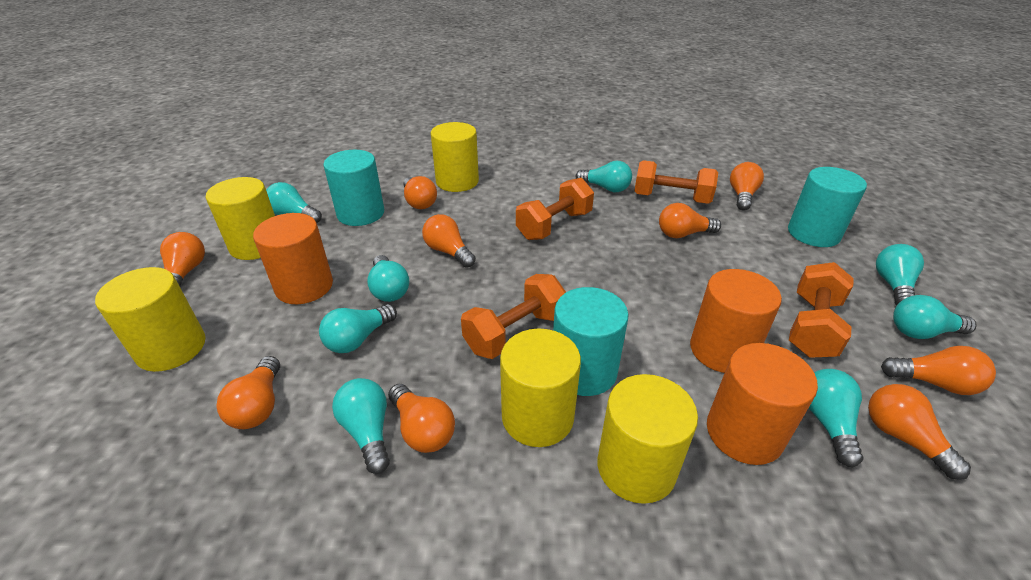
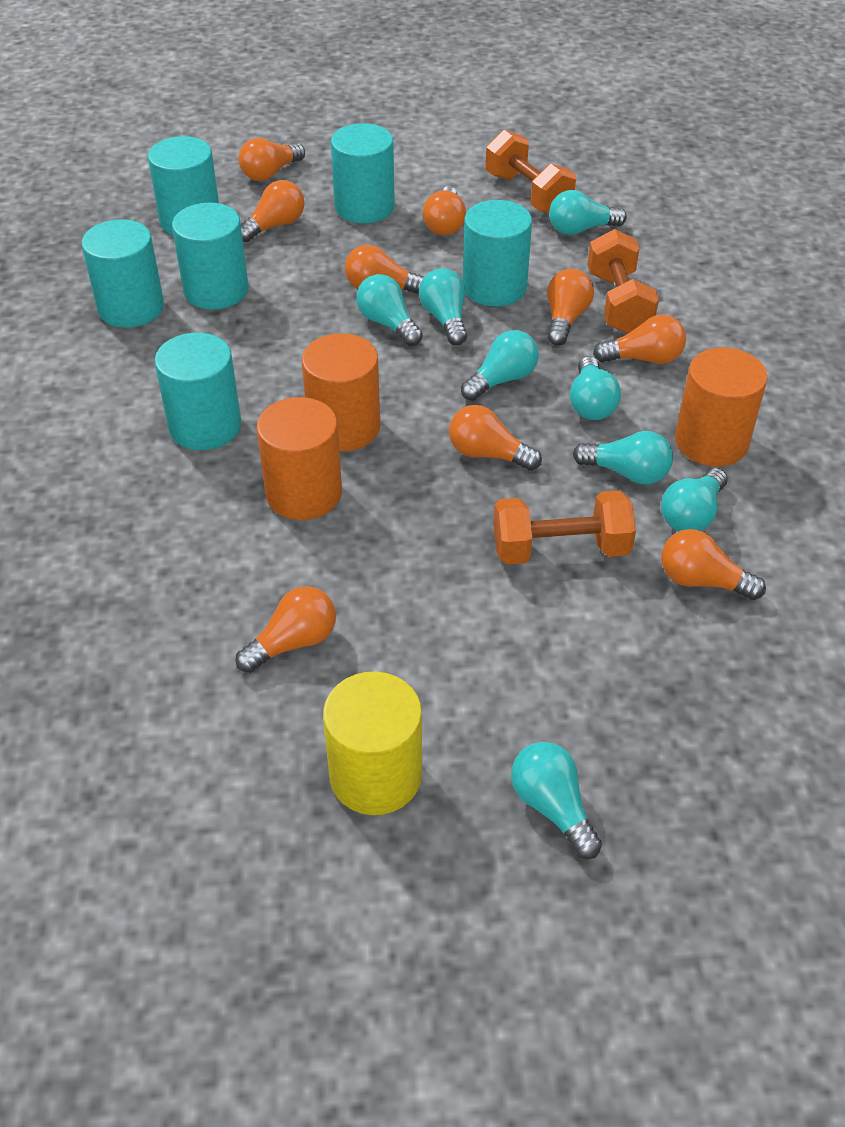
orange dumbbell: 4 -> 3
turquoise cylinder: 3 -> 6
yellow cylinder: 5 -> 1

